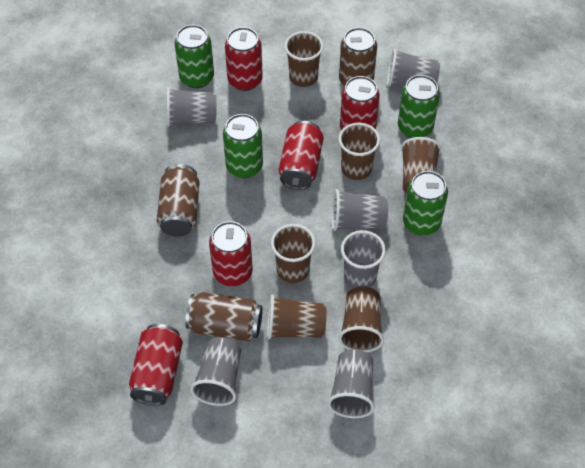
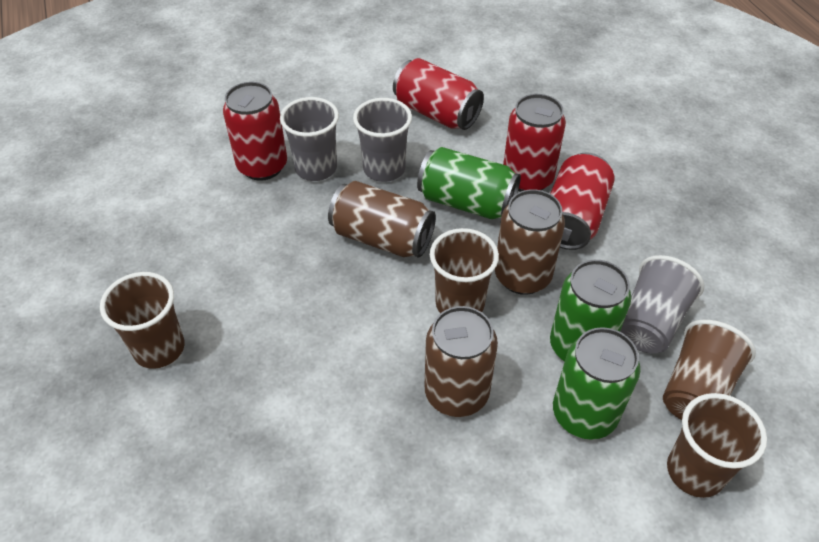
brown cup: 6 -> 4
green can: 4 -> 3
grey cup: 6 -> 3
red can: 5 -> 4

